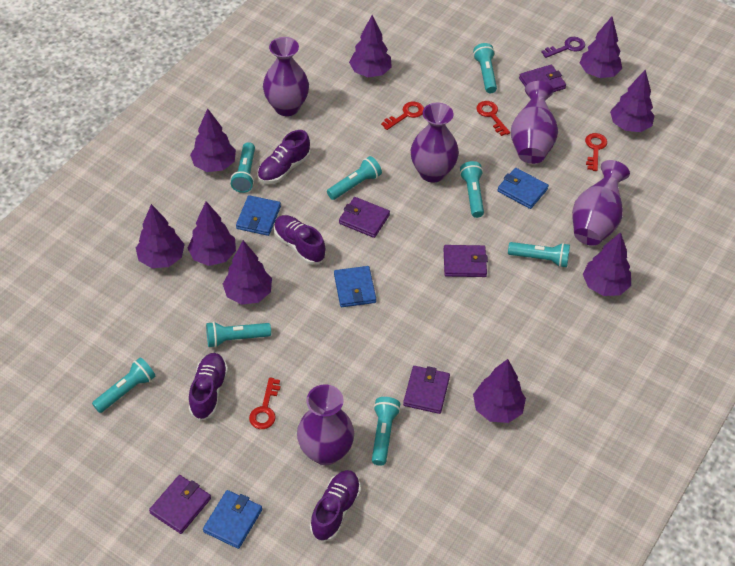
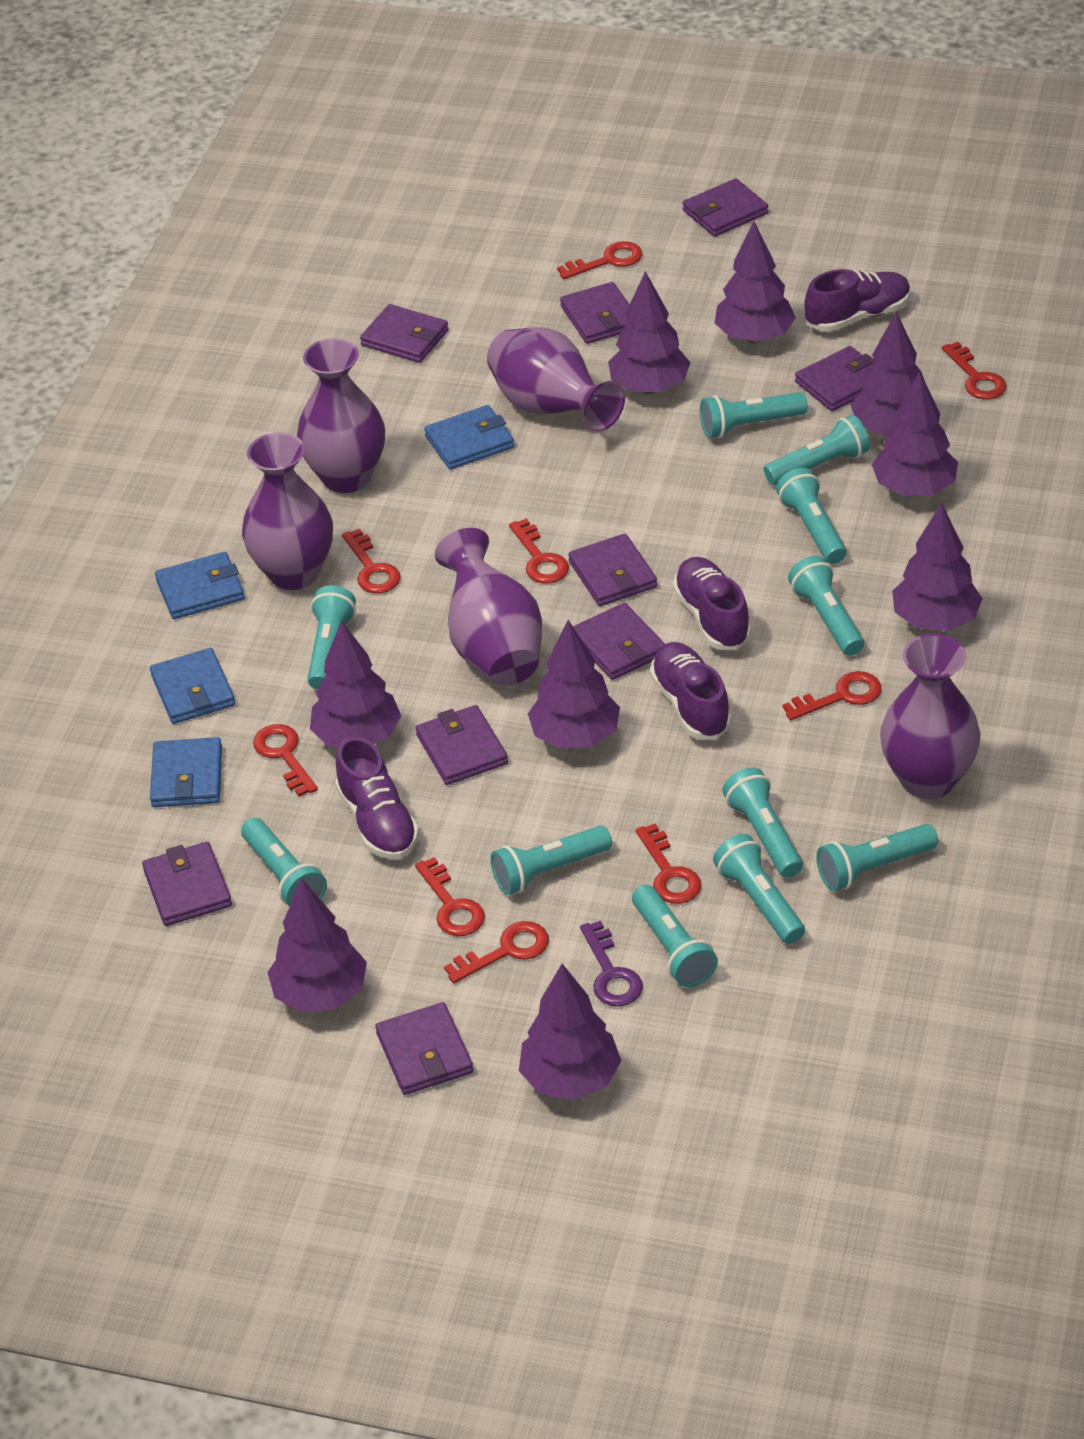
purple wallet: 5 -> 9
red key: 4 -> 9
turquoise flashlight: 8 -> 11

